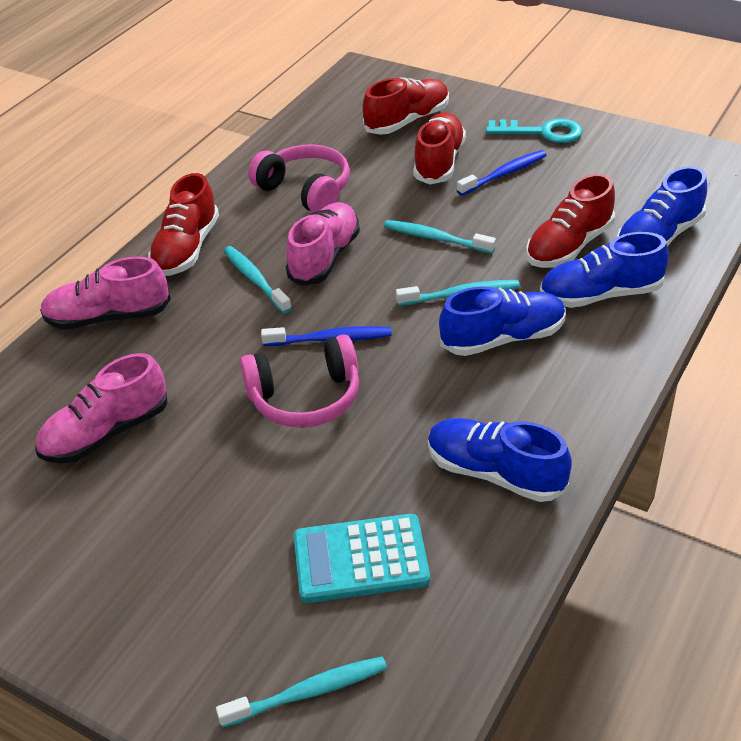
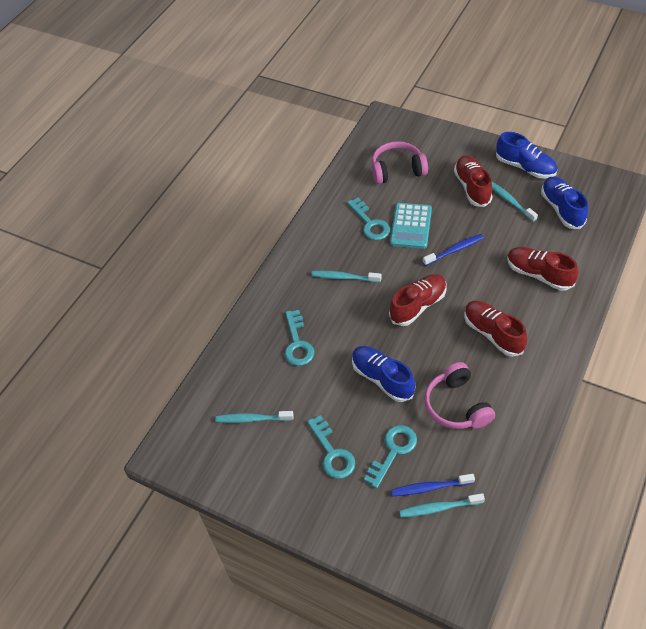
blue shoe: 4 -> 3
pink shoe: 3 -> 0
turquoise key: 1 -> 4

